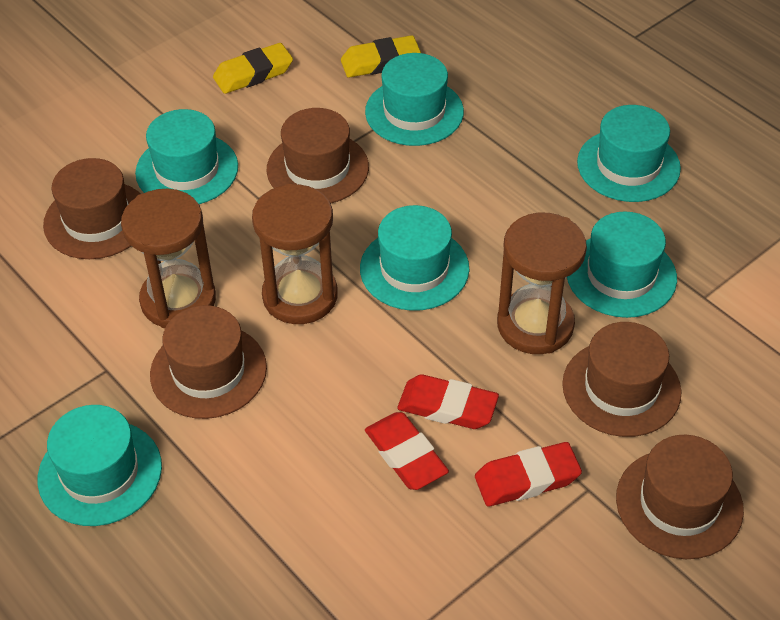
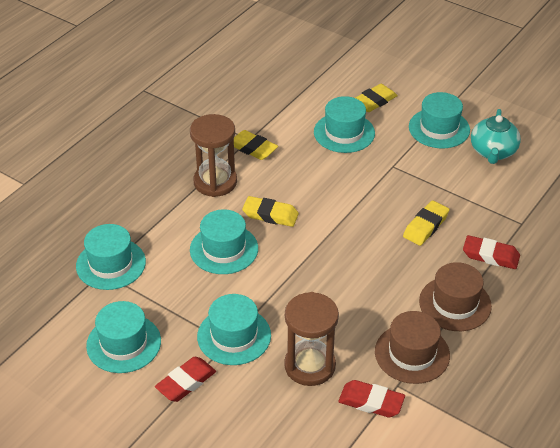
brown hat: 5 -> 2
brown hourglass: 3 -> 2
turquoise teapot: 0 -> 1
yellow eraser: 2 -> 4

